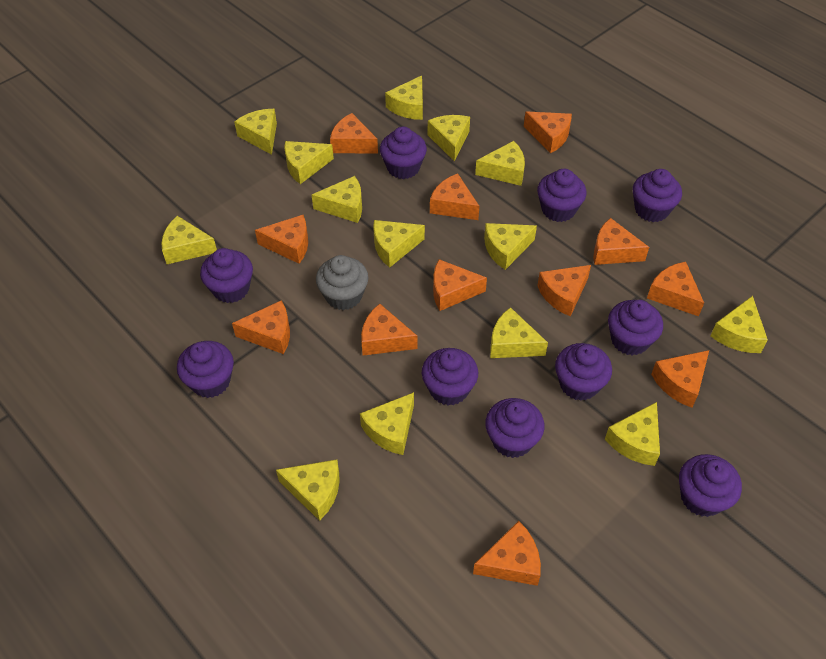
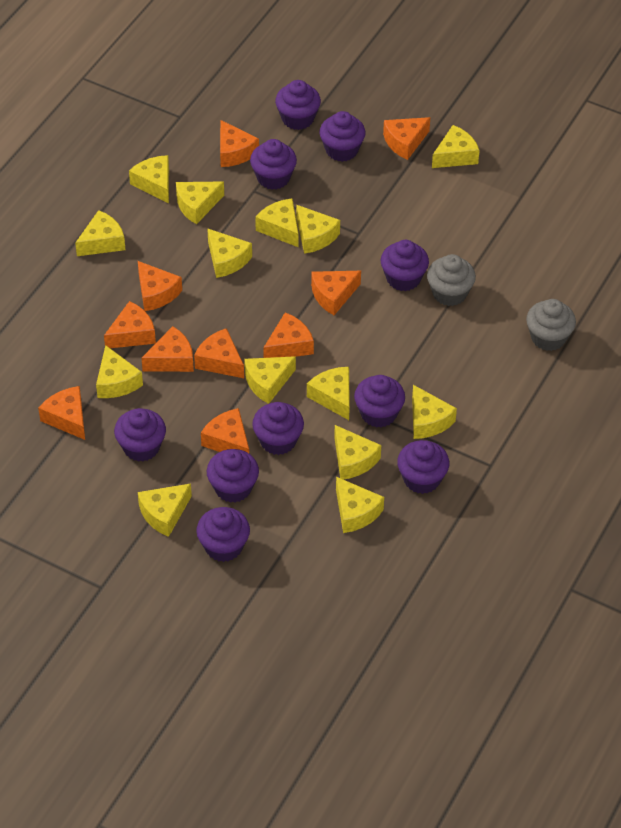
grey cupcake: 1 -> 2
orange cheese: 12 -> 10

